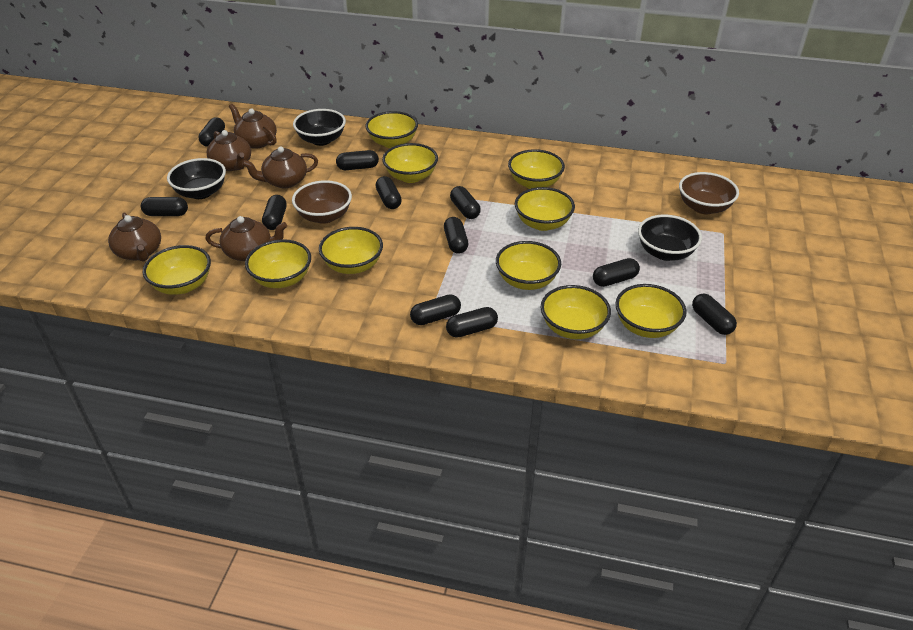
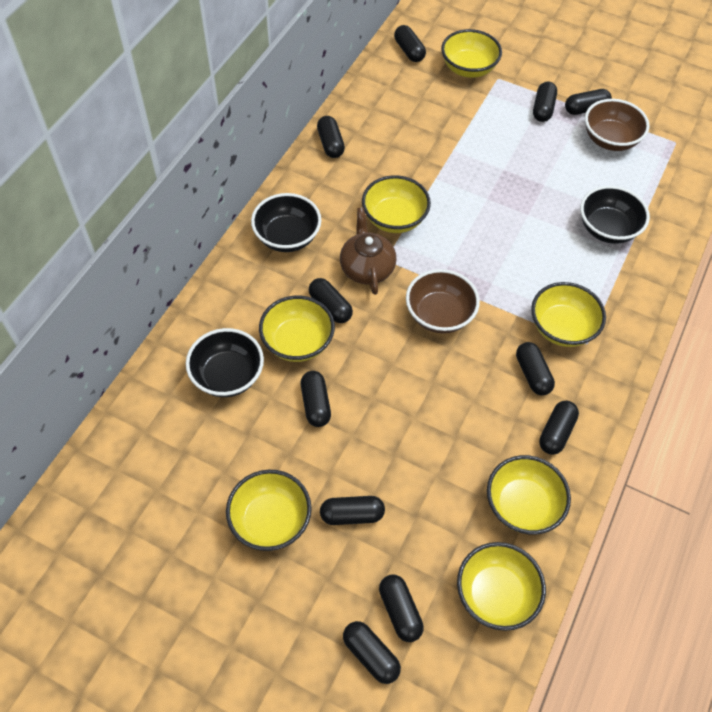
brown teapot: 5 -> 1
yellow bowl: 10 -> 7

